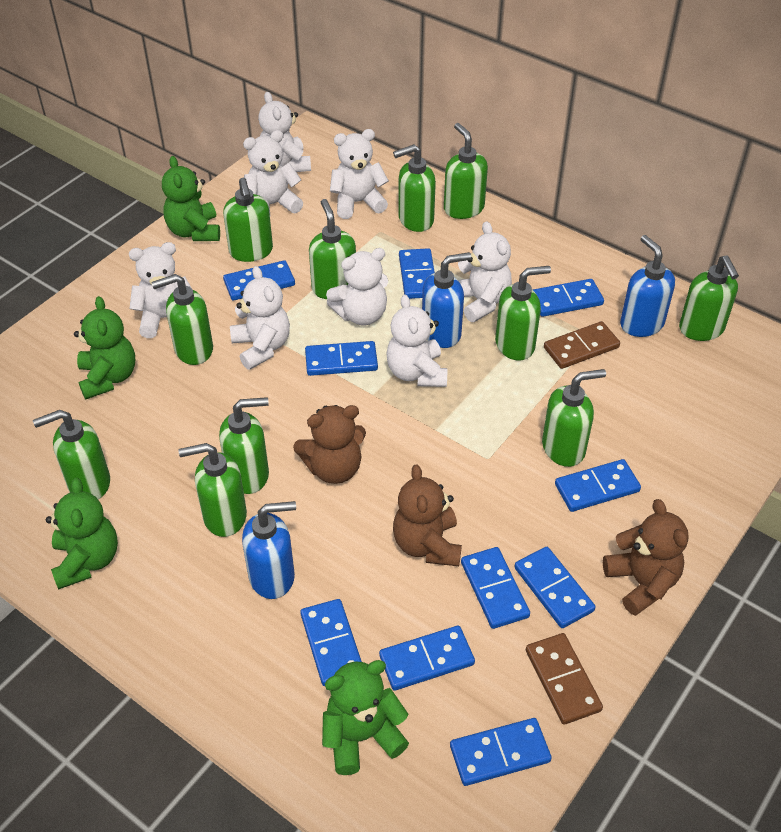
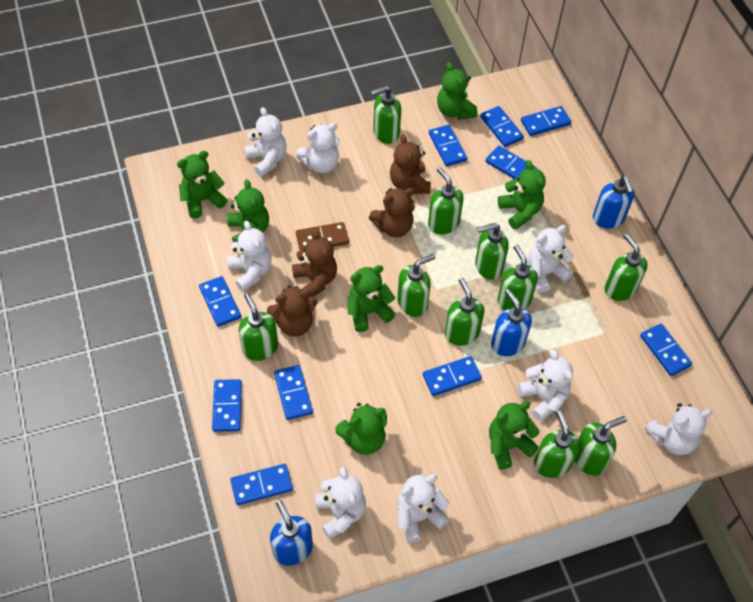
brown domino: 2 -> 1
brown teddy bear: 3 -> 4
green soap dispenser: 11 -> 10
green teddy bear: 4 -> 7

